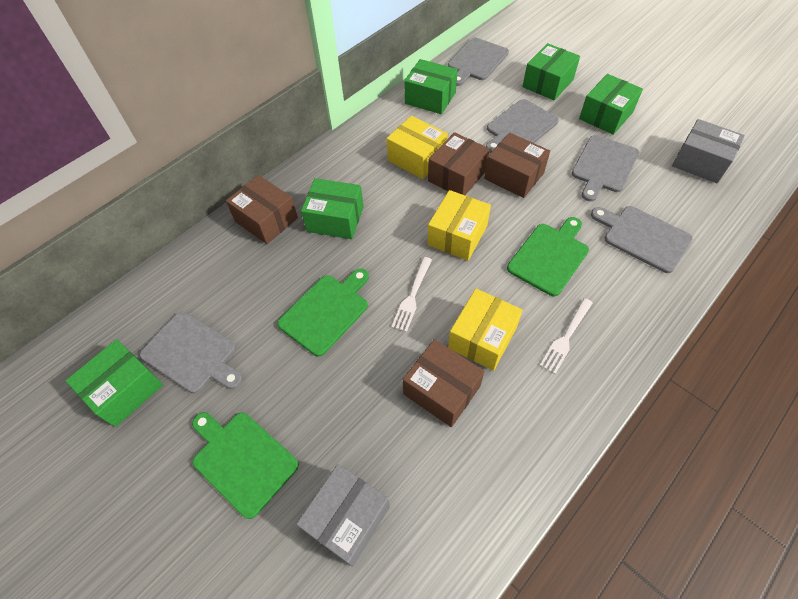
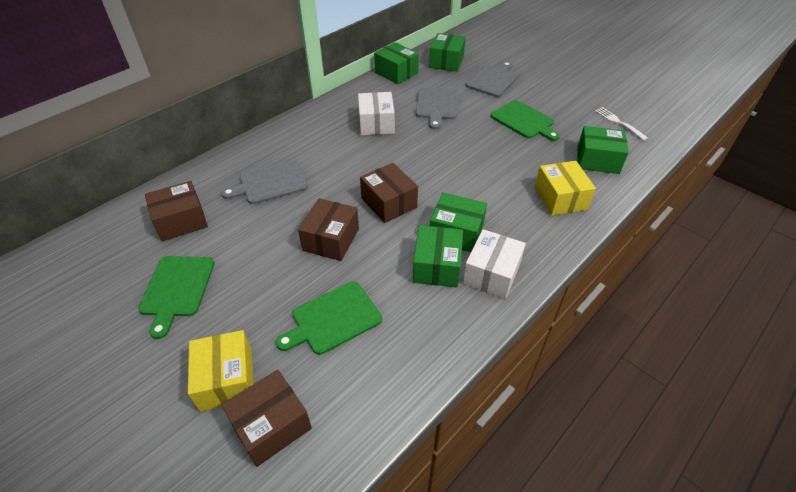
grey box: 2 -> 0
grey cutting board: 5 -> 3
white box: 0 -> 2
white fork: 2 -> 1
yellow box: 3 -> 2

